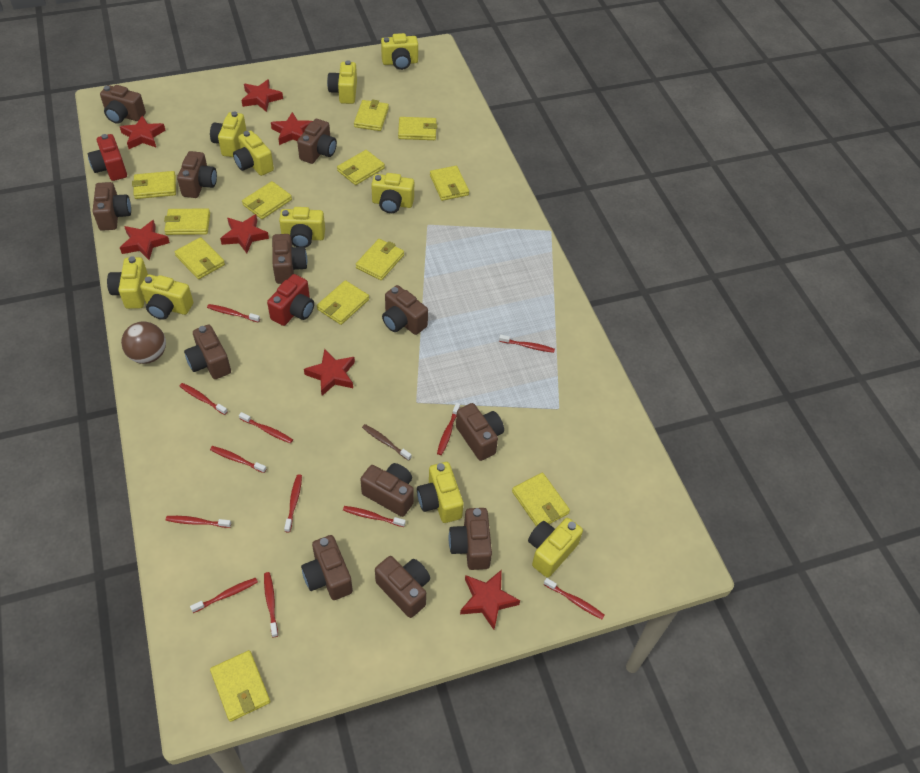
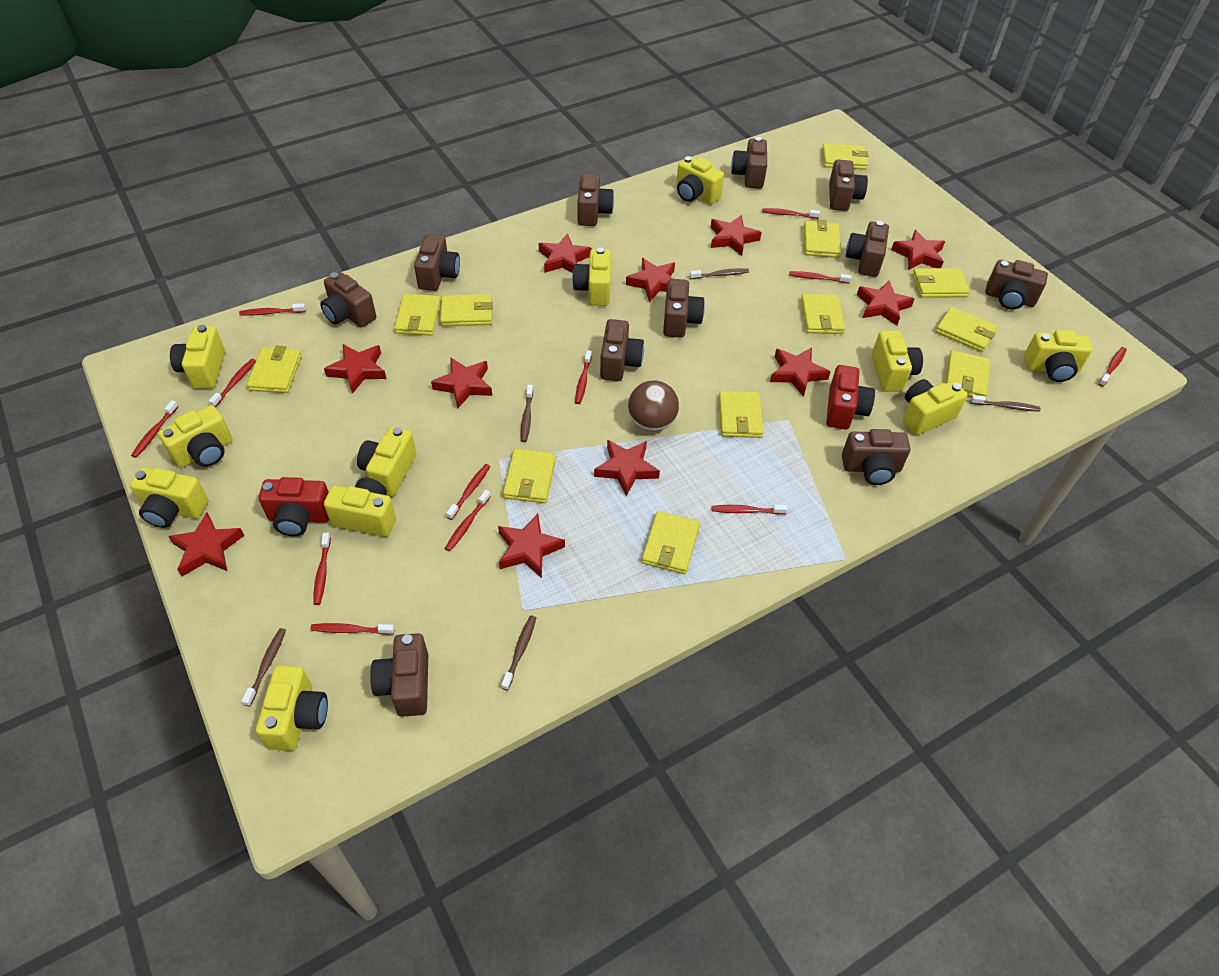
brown camera: 12 -> 11
brown toothbrush: 1 -> 5
red star: 7 -> 11
yellow camera: 10 -> 11

